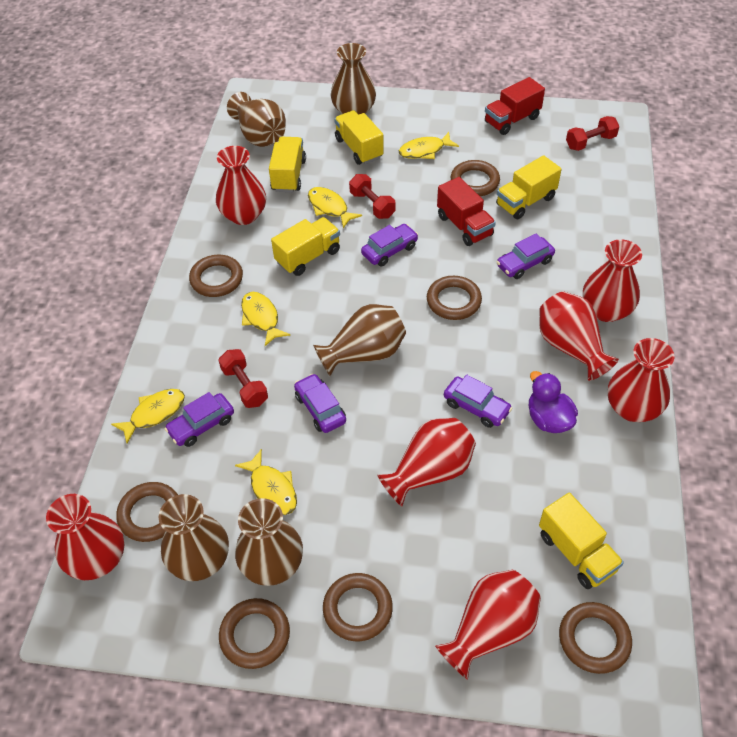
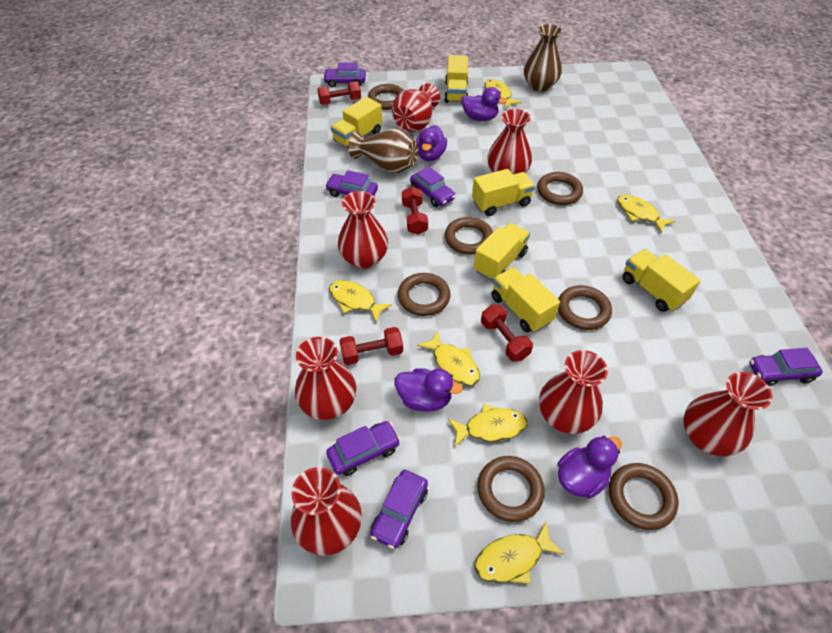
brown vase: 5 -> 2
purple car: 5 -> 6
purple duck: 1 -> 4
red dumbbell: 3 -> 4
red truck: 2 -> 0
yellow fish: 5 -> 6
yellow truck: 5 -> 6

